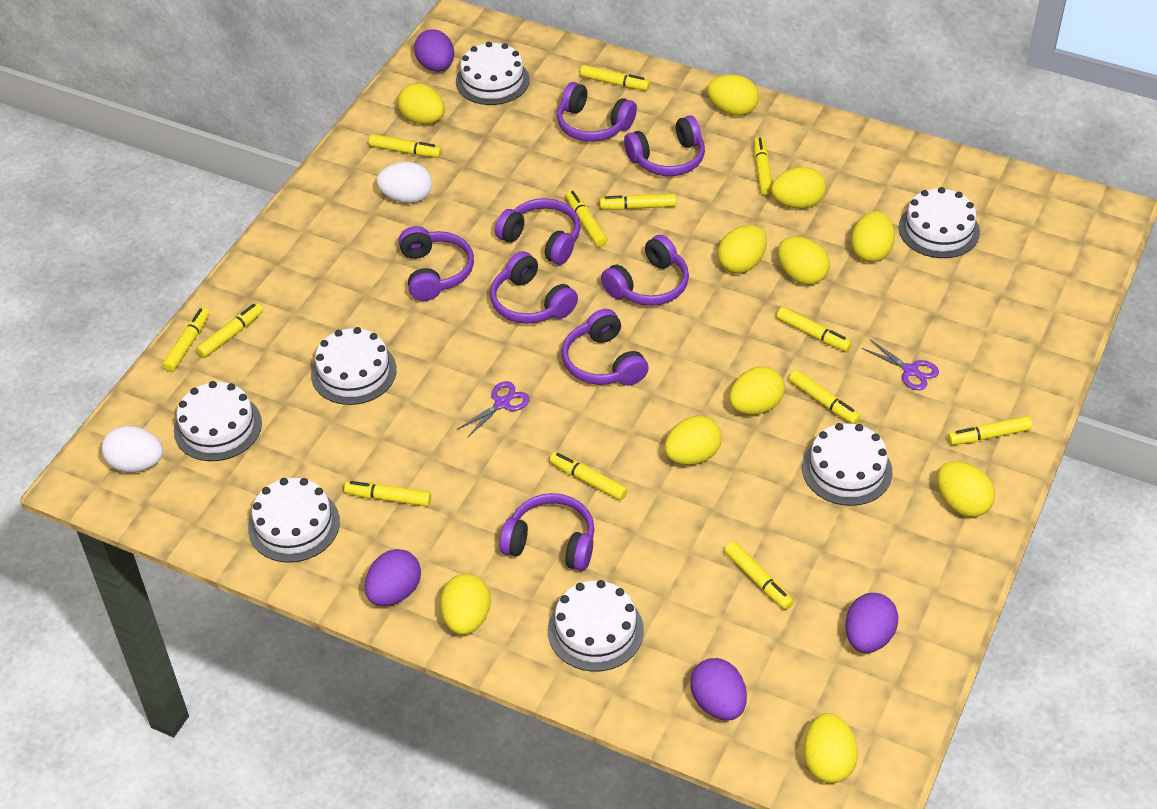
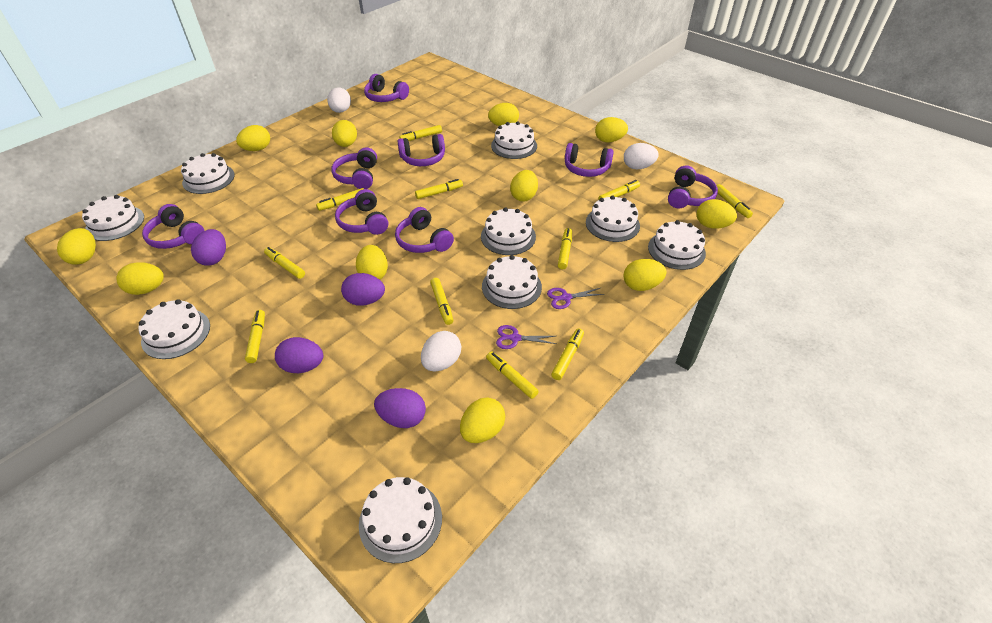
white cake: 7 -> 9
white egg: 2 -> 3
yellow marker: 13 -> 11

